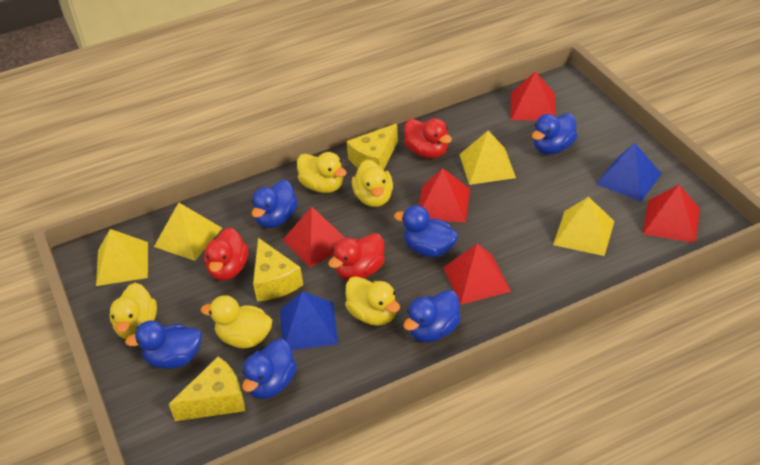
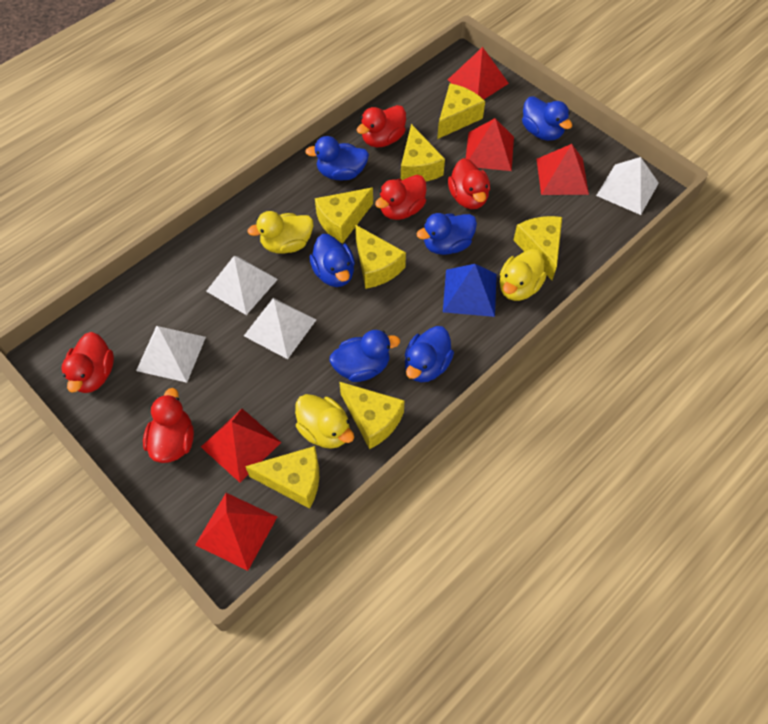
blue pyramid: 2 -> 1
red duck: 3 -> 5
white pyramid: 0 -> 4
yellow cheese: 3 -> 7
yellow duck: 5 -> 3
yellow pyramid: 4 -> 0

